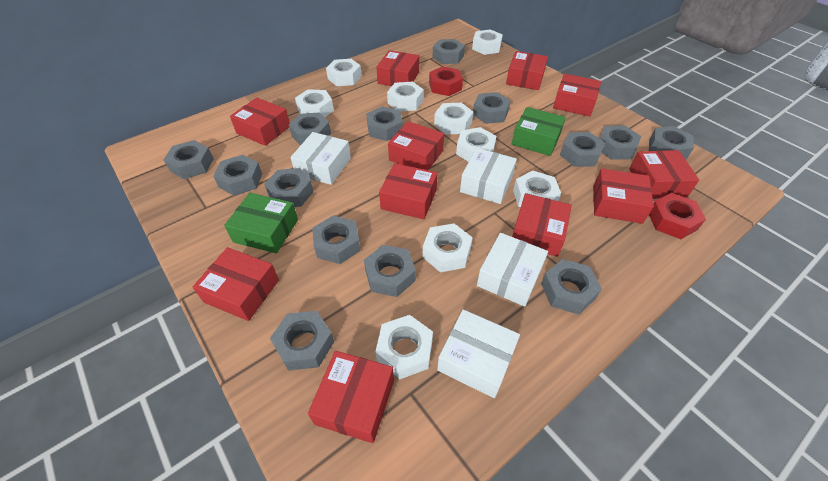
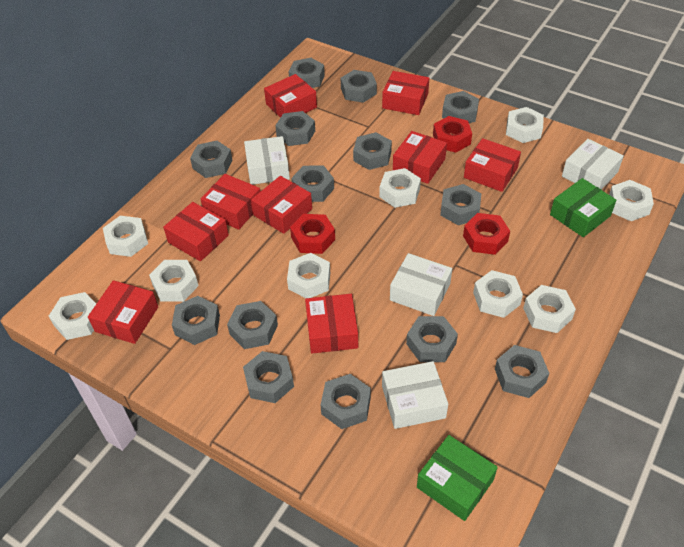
red box: 11 -> 9
red nut: 2 -> 3

